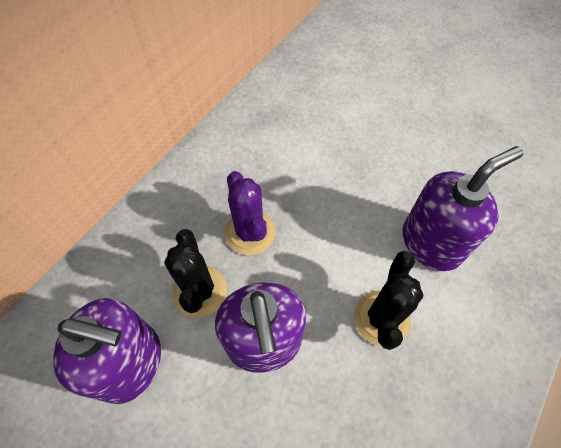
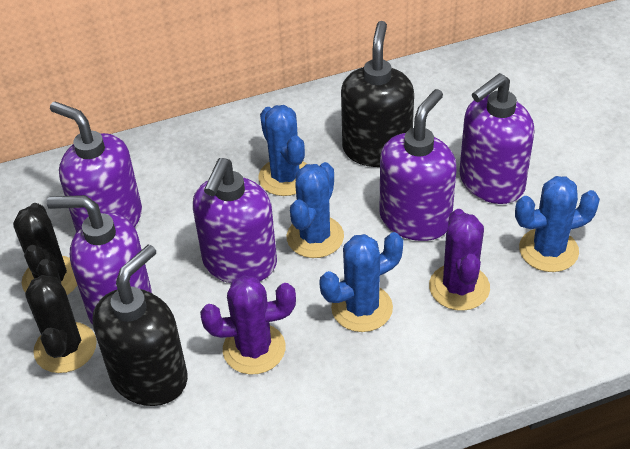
black soap dispenser: 0 -> 2
blue cactus: 0 -> 4
purple cactus: 1 -> 2
purple soap dispenser: 3 -> 5

